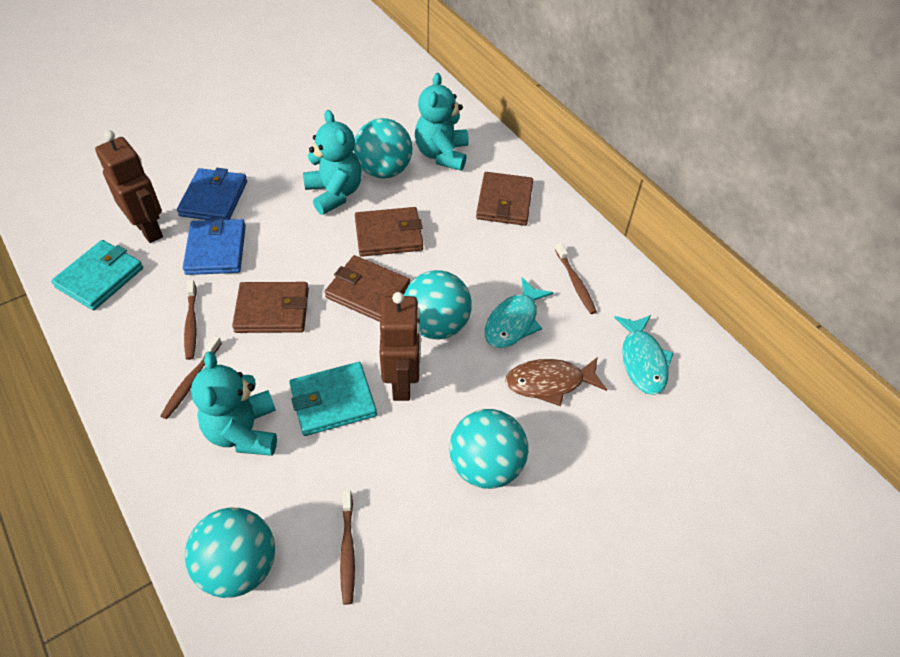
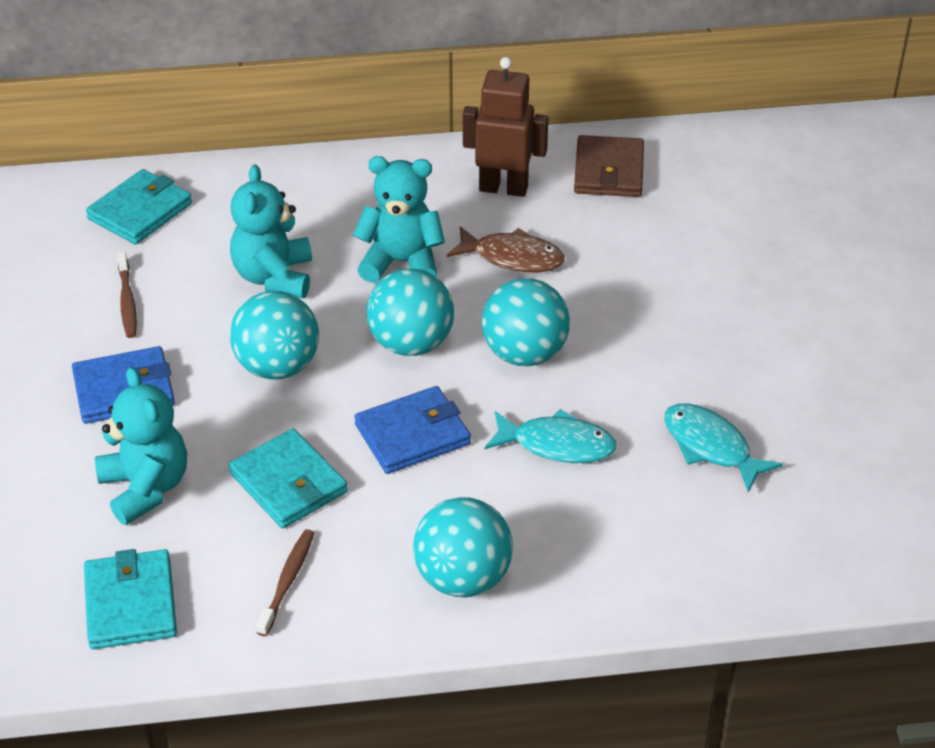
brown robot: 2 -> 1
brown toothbrush: 4 -> 2
brown wallet: 4 -> 1
turquoise wallet: 2 -> 3

